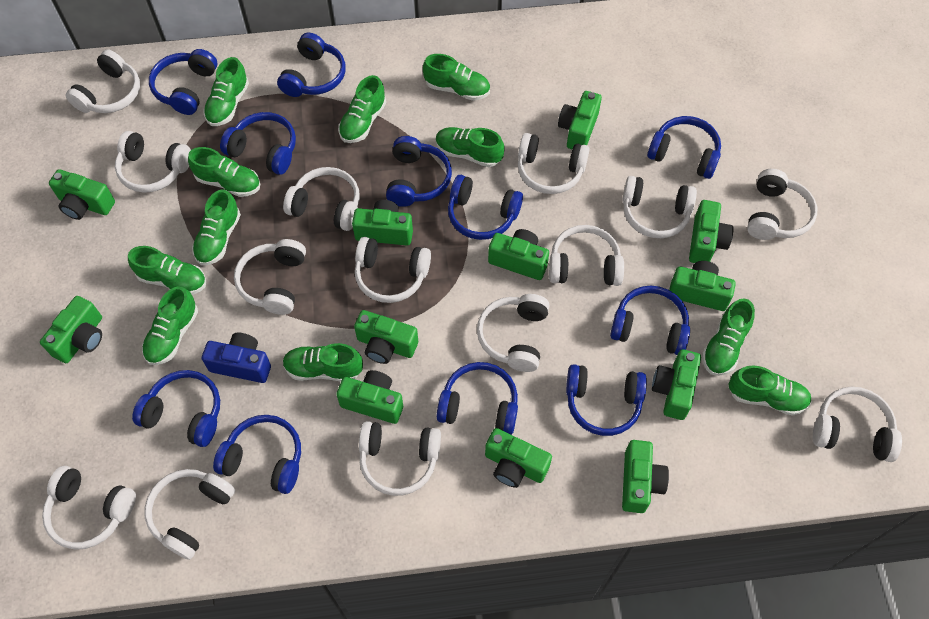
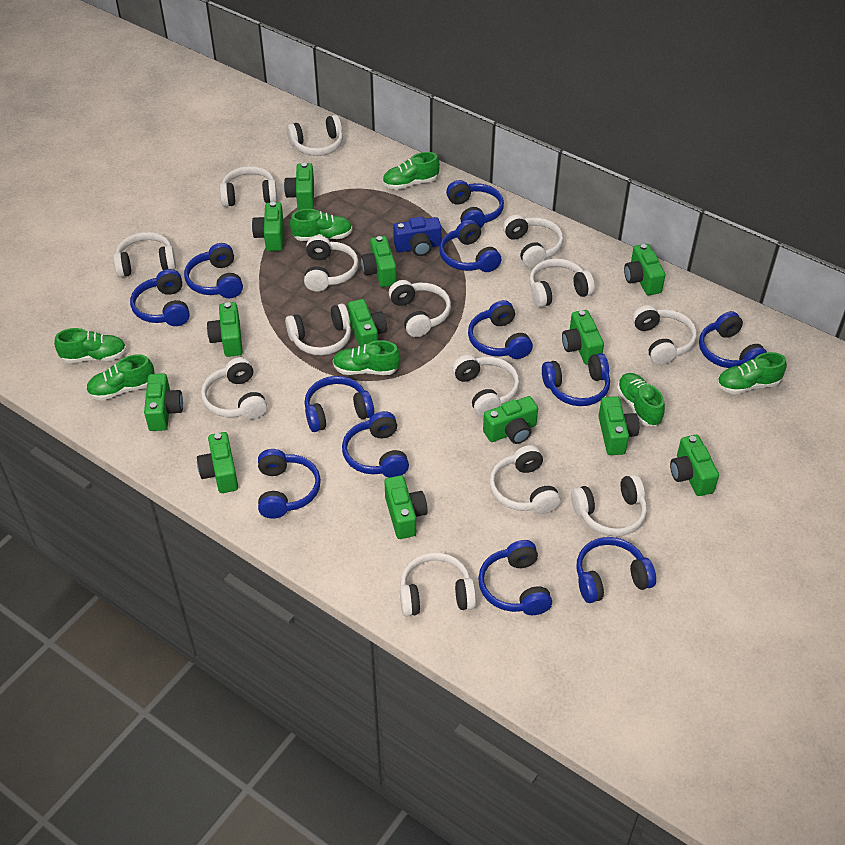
blue headphones: 11 -> 12
green camera: 12 -> 13
green shoe: 11 -> 7

